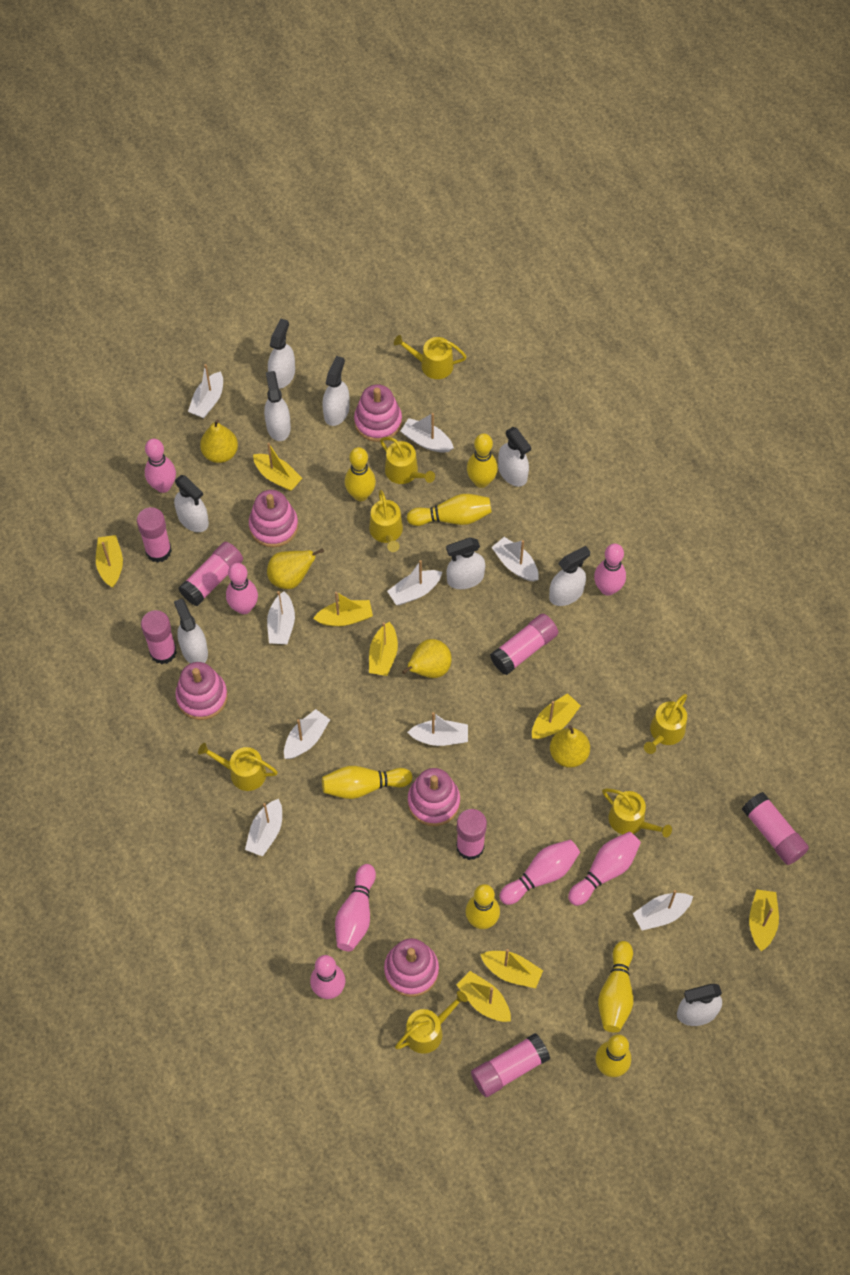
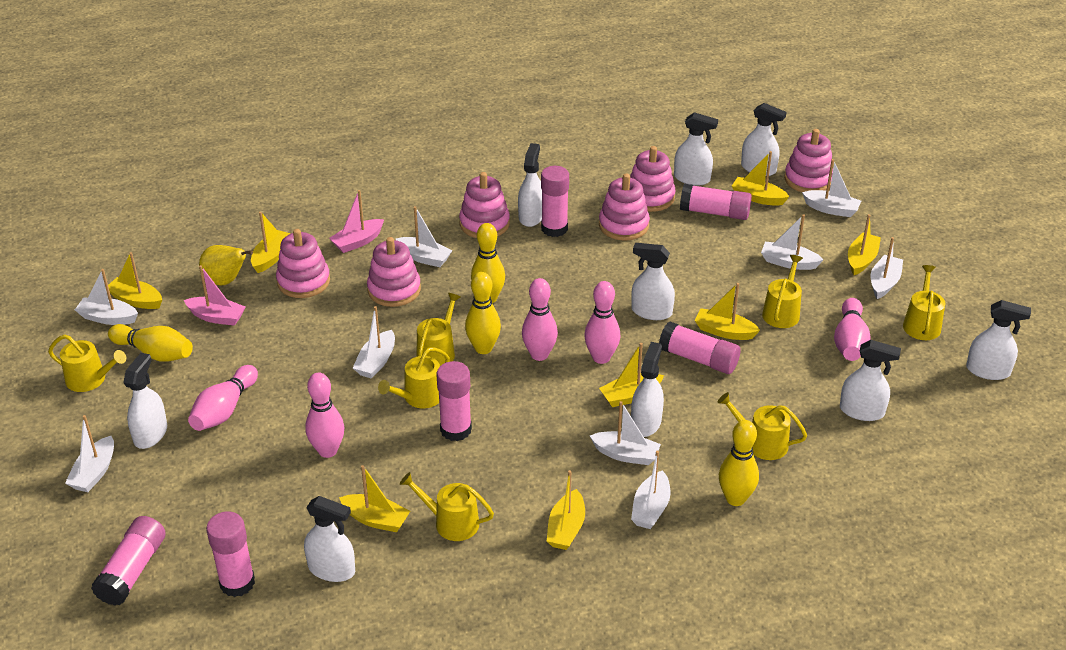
pink boat: 0 -> 2
pink bowling pin: 7 -> 5
pink glue stick: 7 -> 6
pink stacking toy: 5 -> 6
yellow bowling pin: 7 -> 4
yellow pear: 4 -> 1

